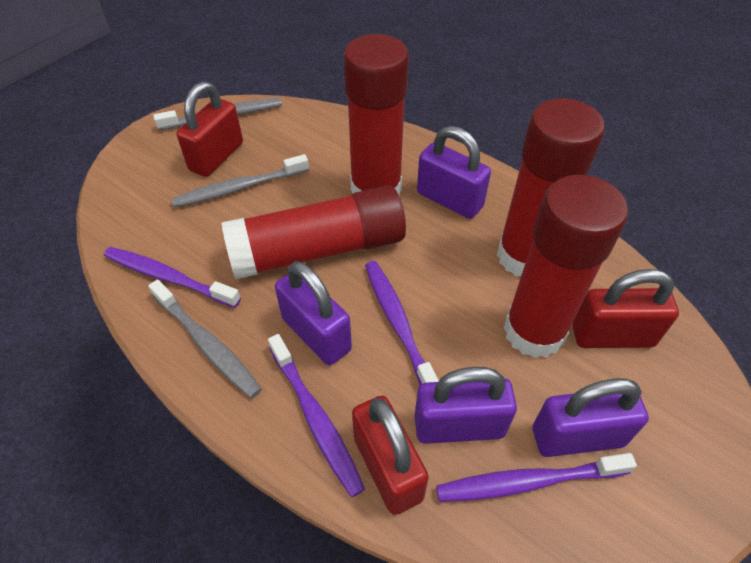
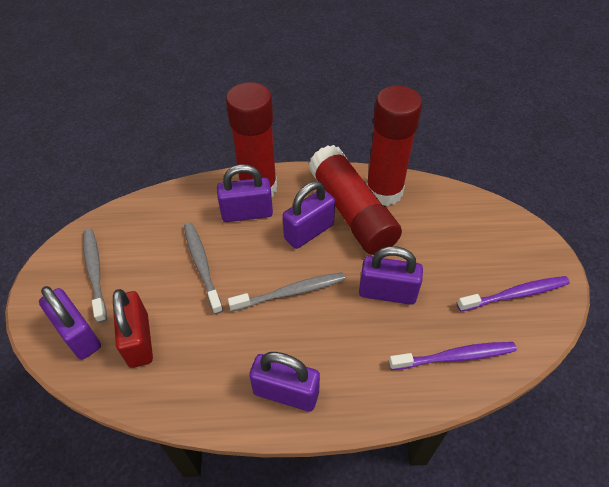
purple padlock: 4 -> 5
purple toothbrush: 4 -> 2
red glue stick: 4 -> 3
red padlock: 3 -> 1

